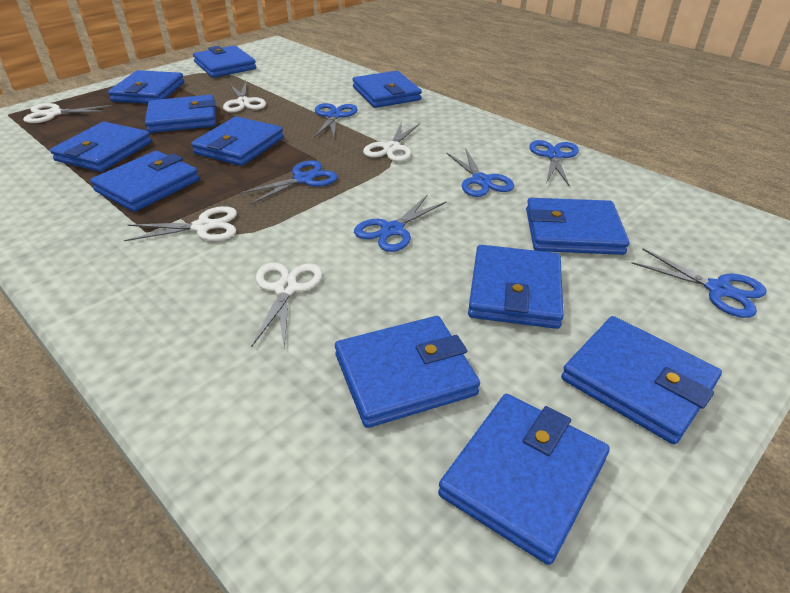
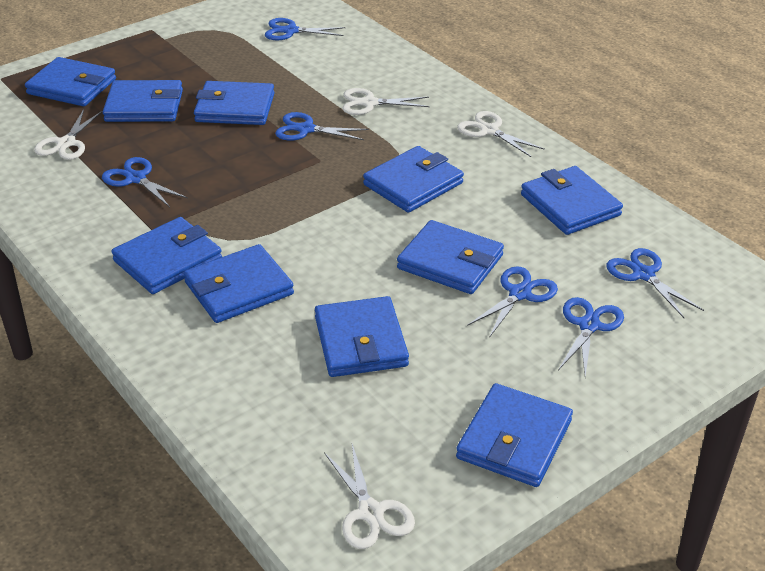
blue wallet: 12 -> 10
white scissors: 5 -> 4

